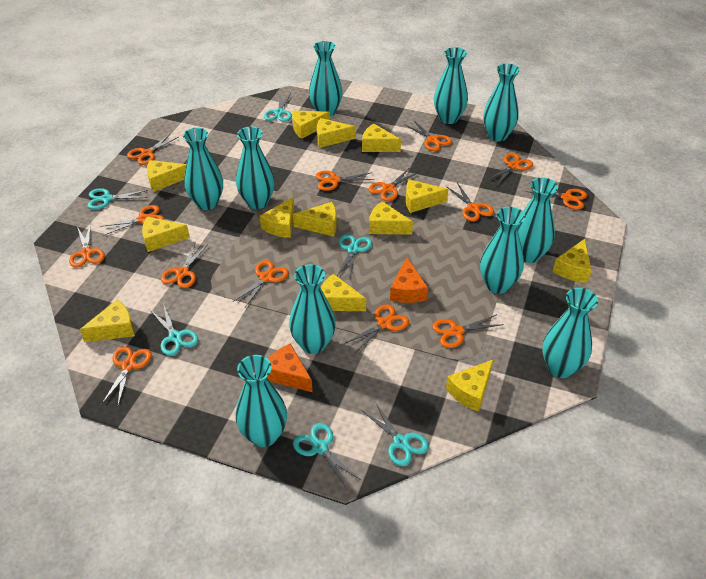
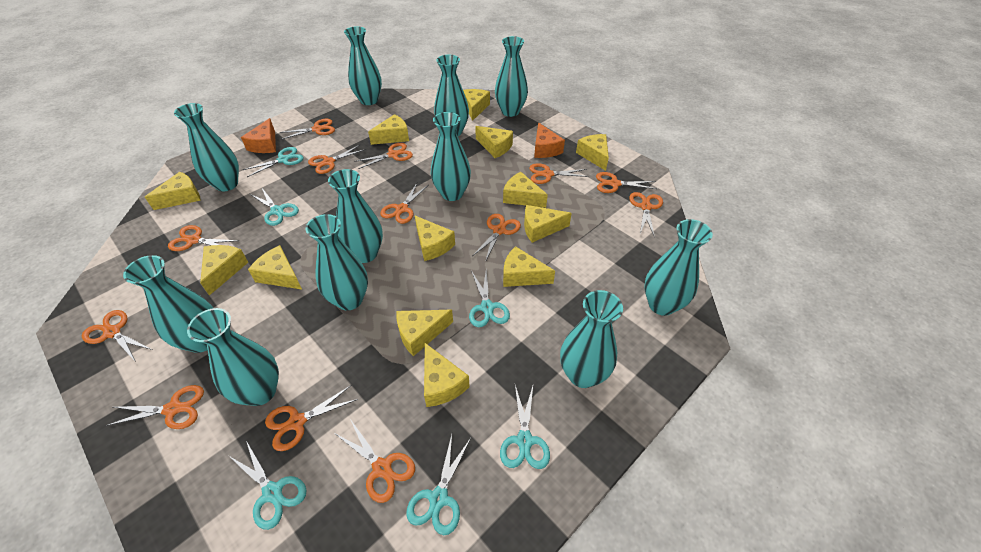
orange scissors: 14 -> 13
turquoise vase: 10 -> 11

